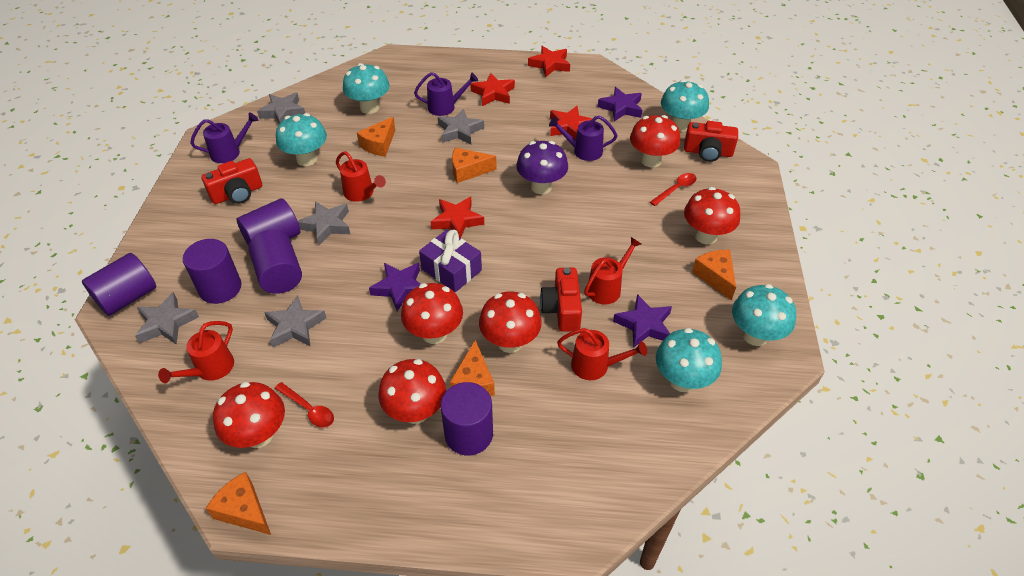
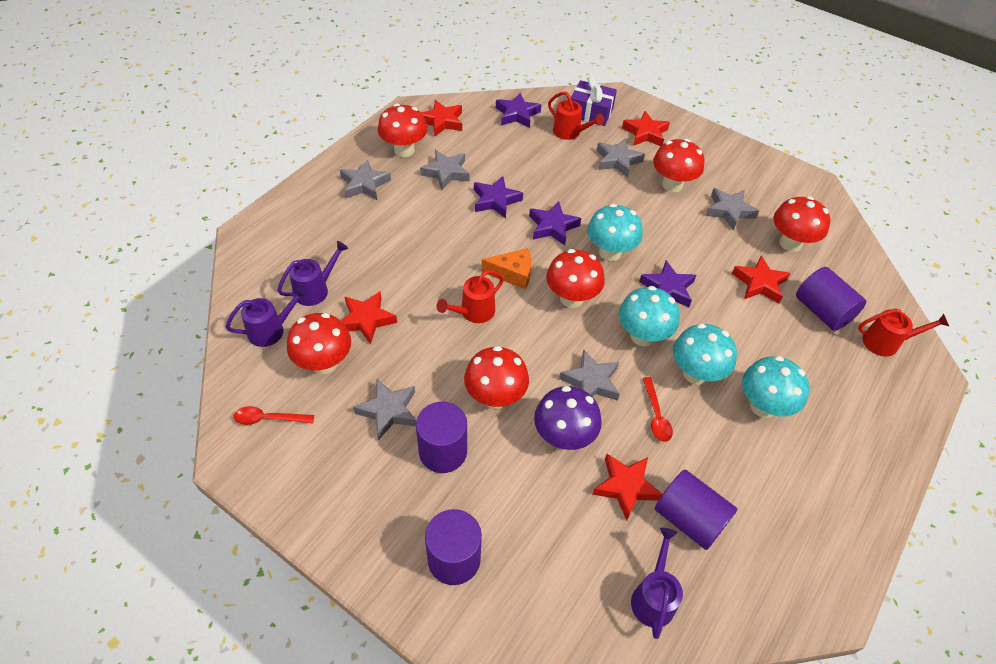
grey star: 5 -> 6
orange cheese: 5 -> 1
purple cylinder: 5 -> 4
purple star: 3 -> 4
red camera: 3 -> 0
red star: 4 -> 5
red watering can: 4 -> 3
turquoise mushroom: 5 -> 4

